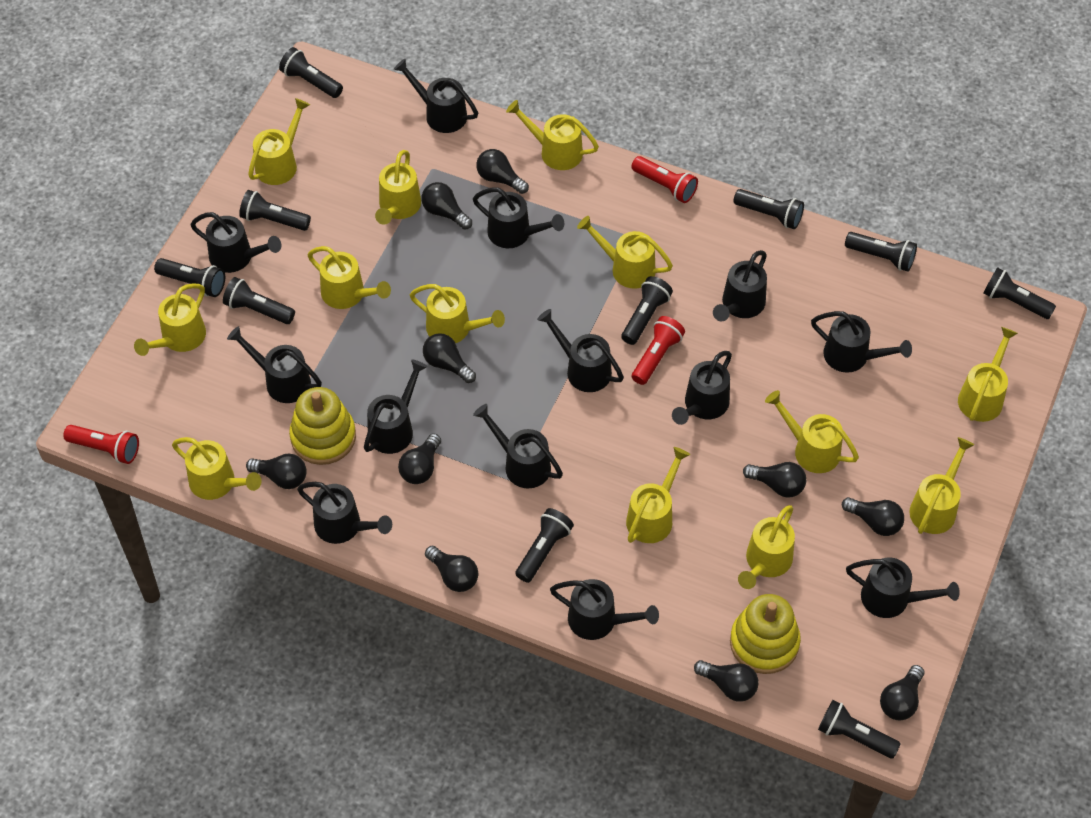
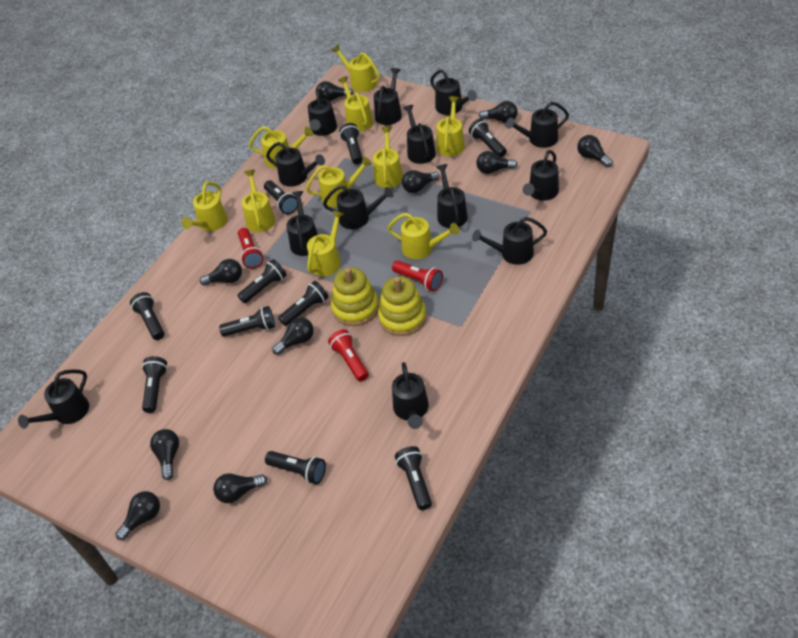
yellow watering can: 13 -> 10

